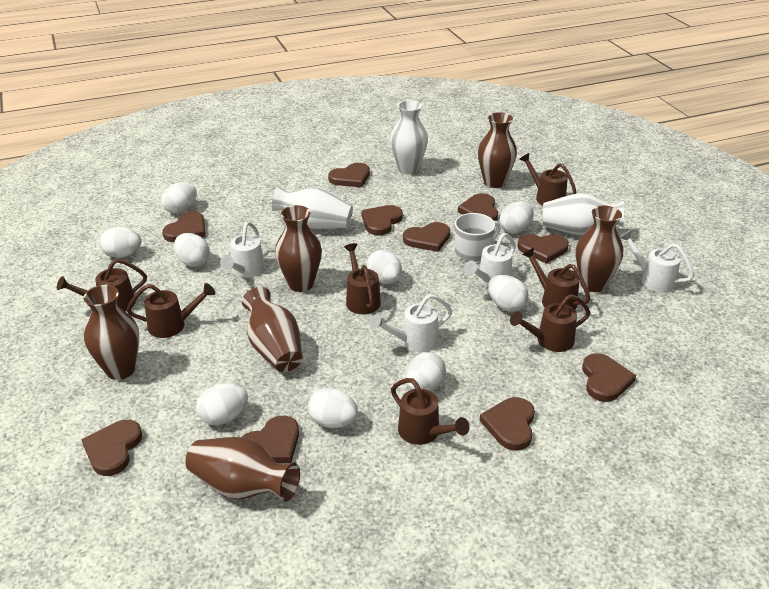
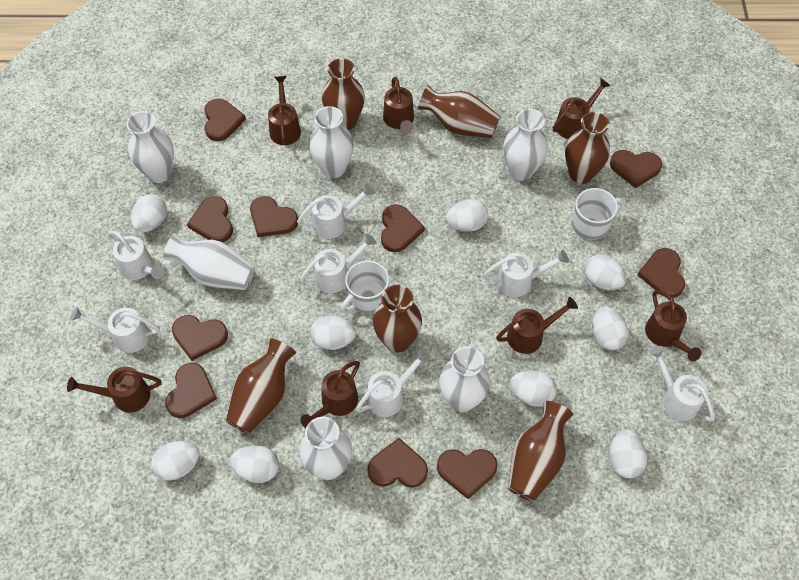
white mug: 1 -> 2
white vase: 3 -> 6
white watering can: 4 -> 7

